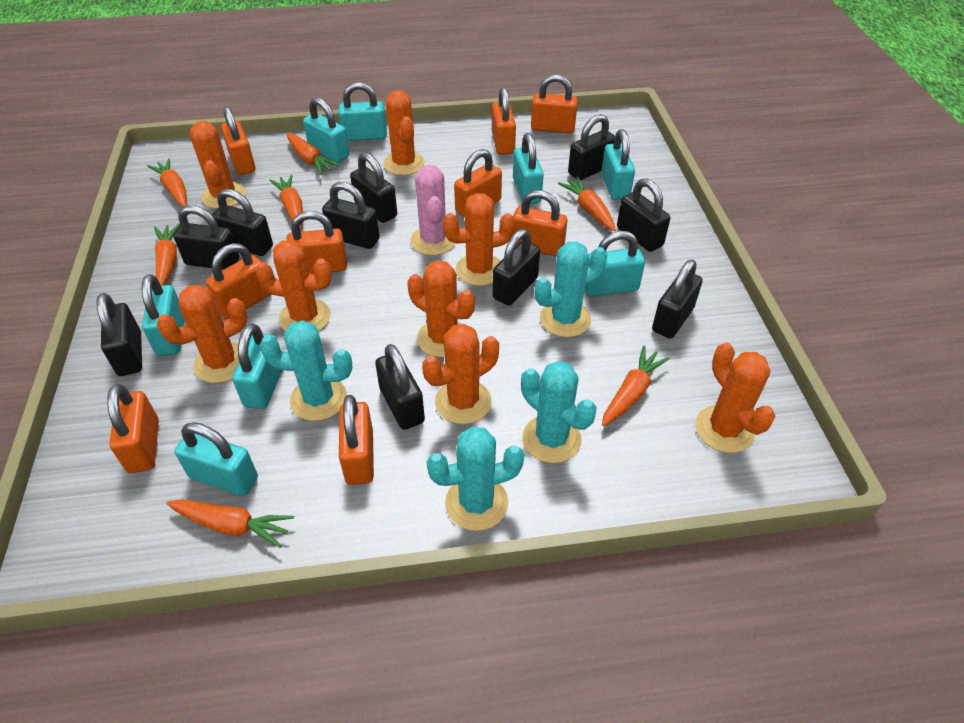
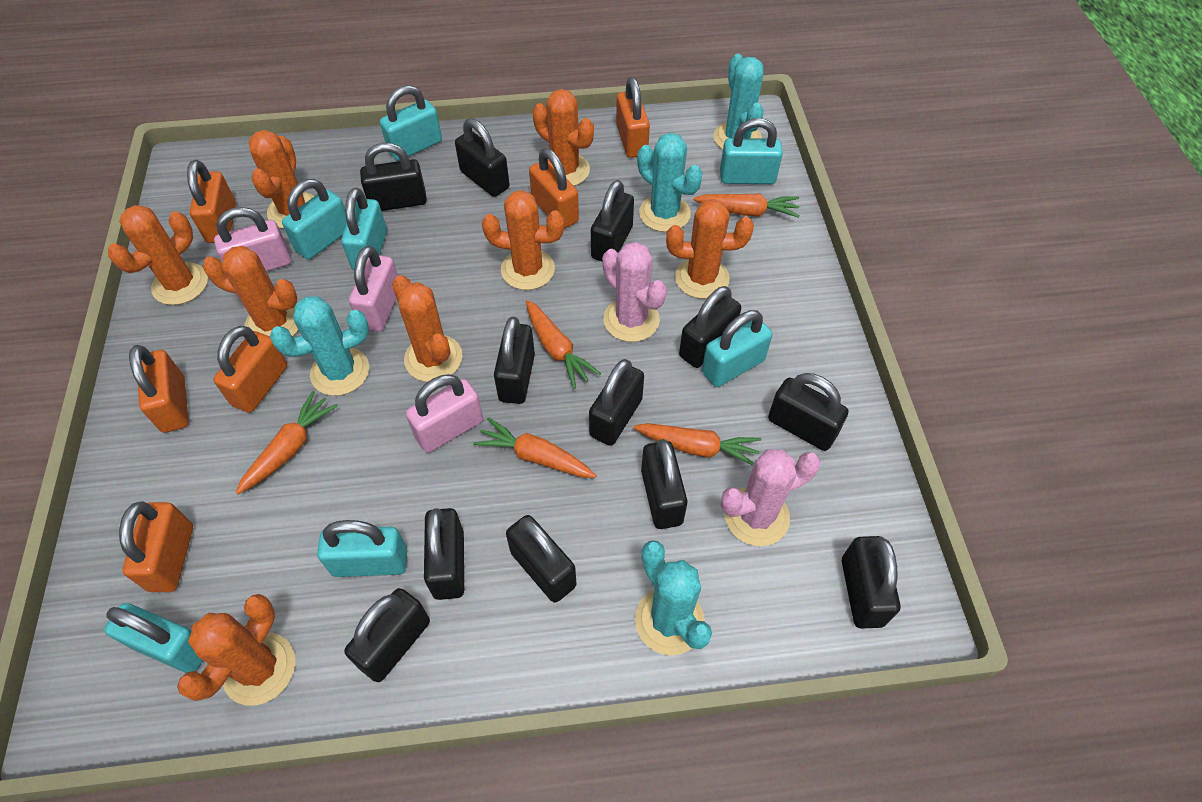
black padlock: 10 -> 12
orange carrot: 7 -> 5
orange padlock: 9 -> 6
pink cactus: 1 -> 2
pink padlock: 0 -> 3
turquoise padlock: 8 -> 7

